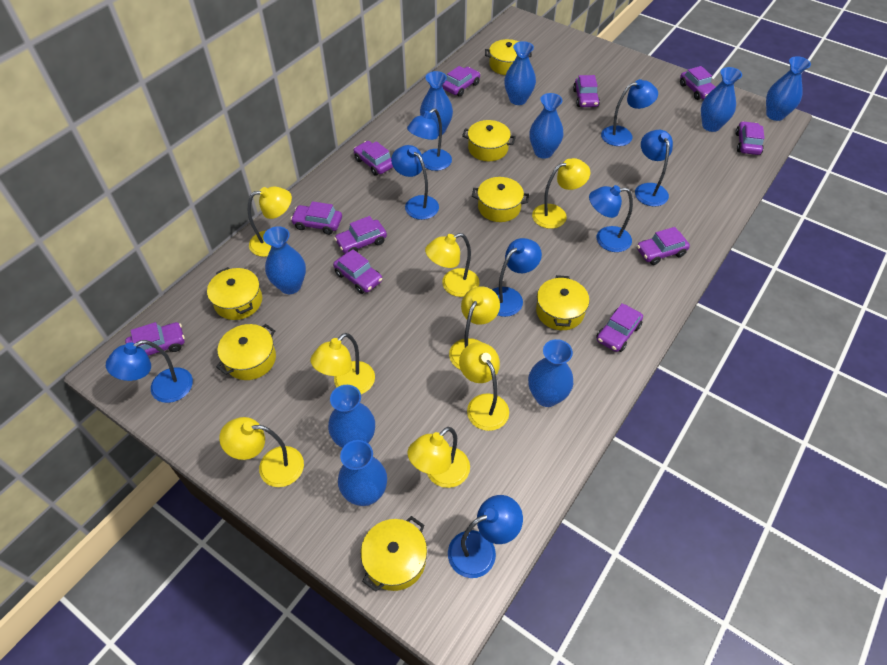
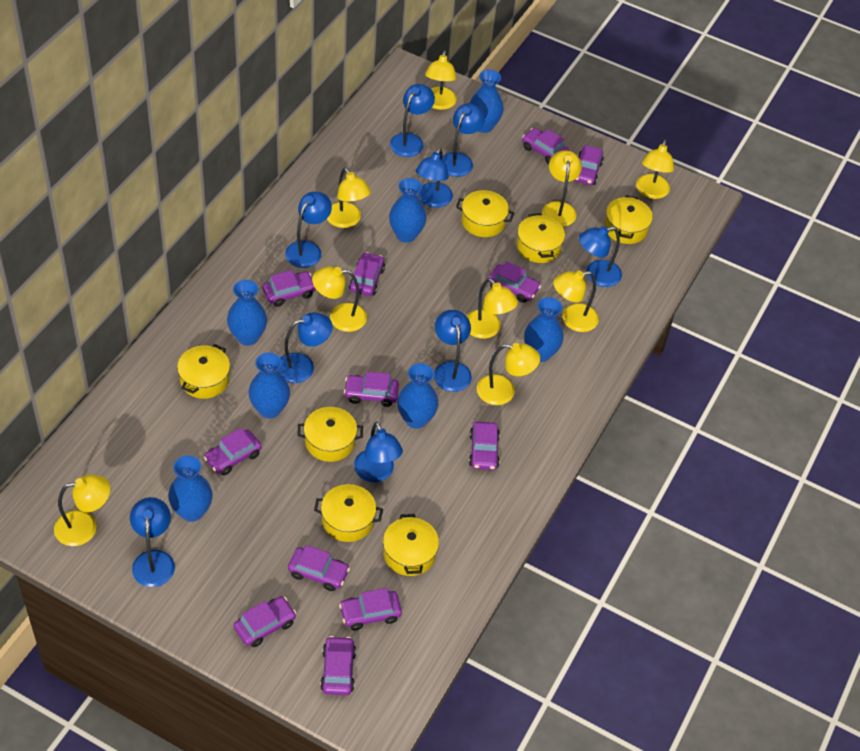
blue lamp: 8 -> 9
blue vase: 9 -> 7
purple car: 11 -> 12
yellow lamp: 8 -> 9

